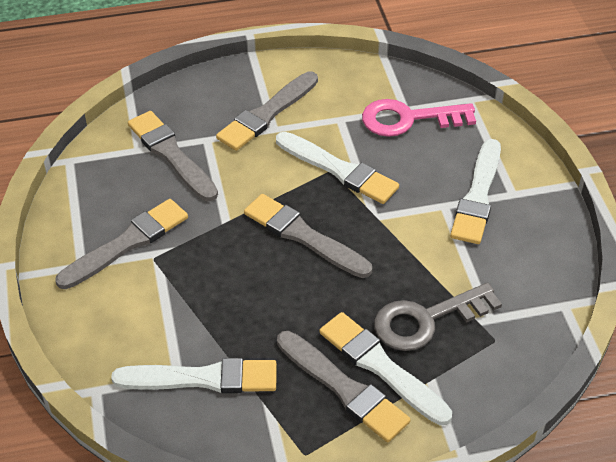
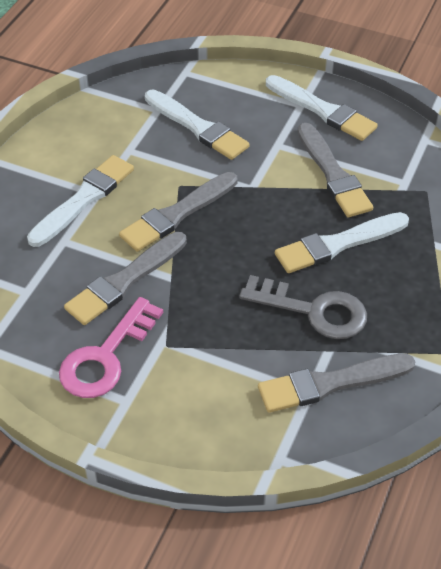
grey brush: 5 -> 4

